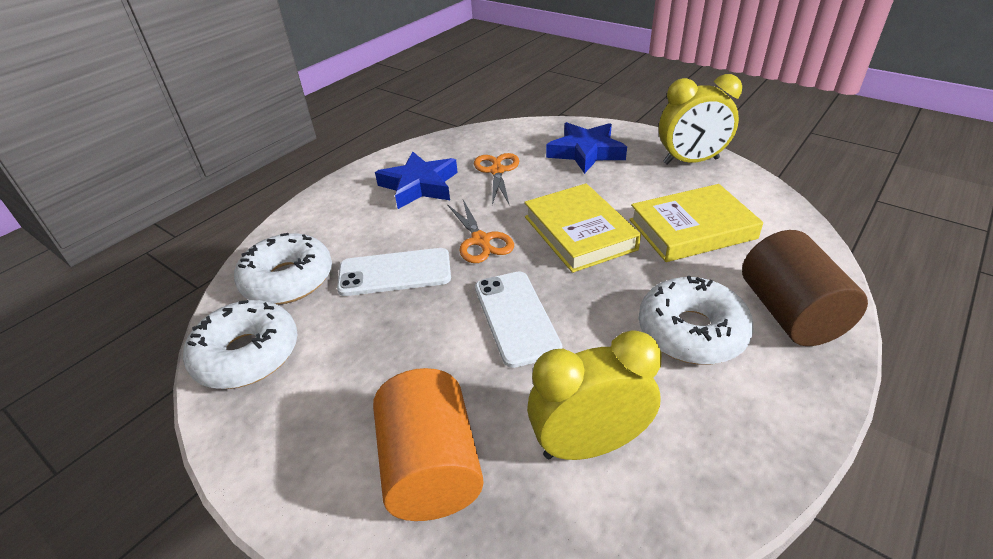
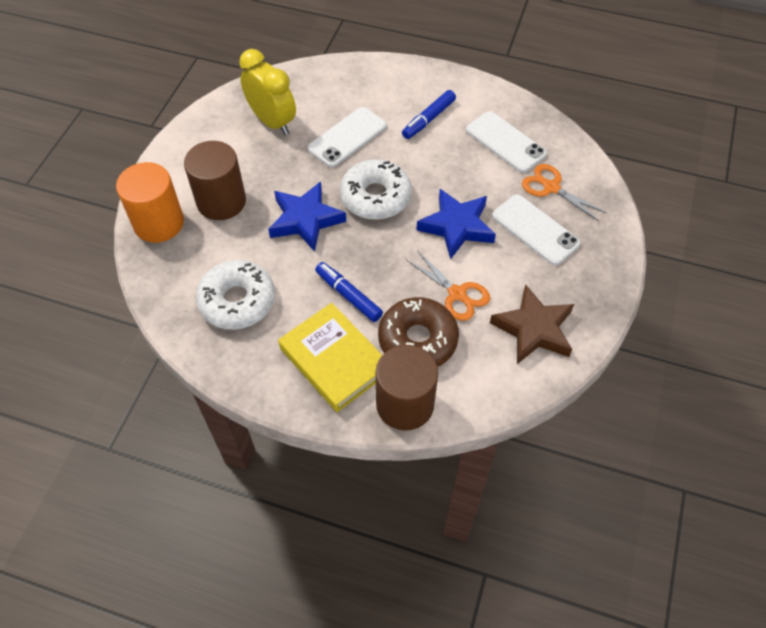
blue marker: 0 -> 2
brown cylinder: 1 -> 2
brown donut: 0 -> 1
brown star: 0 -> 1
white donut: 3 -> 2
white phone: 2 -> 3
yellow book: 2 -> 1
yellow clock: 2 -> 1

